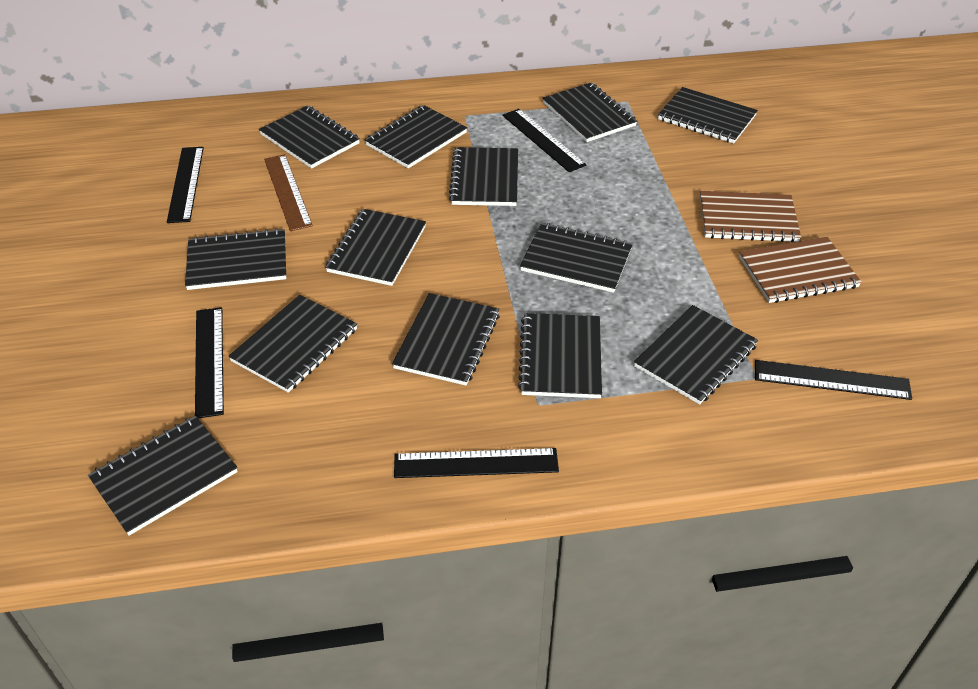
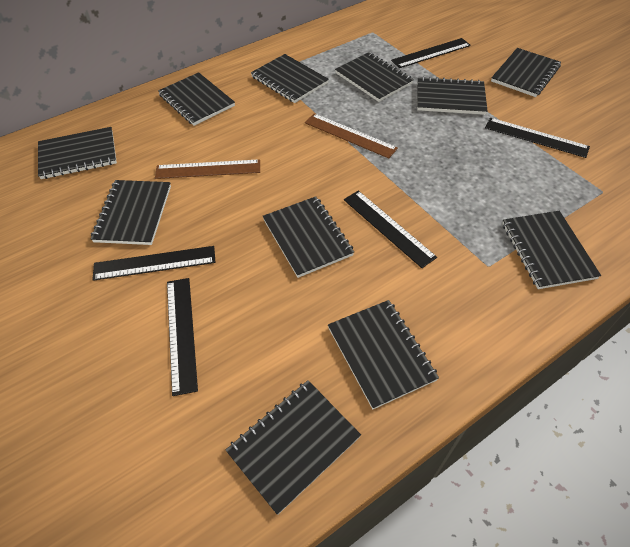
black notebook: 13 -> 11
brown notebook: 2 -> 0
brown ruler: 1 -> 2

